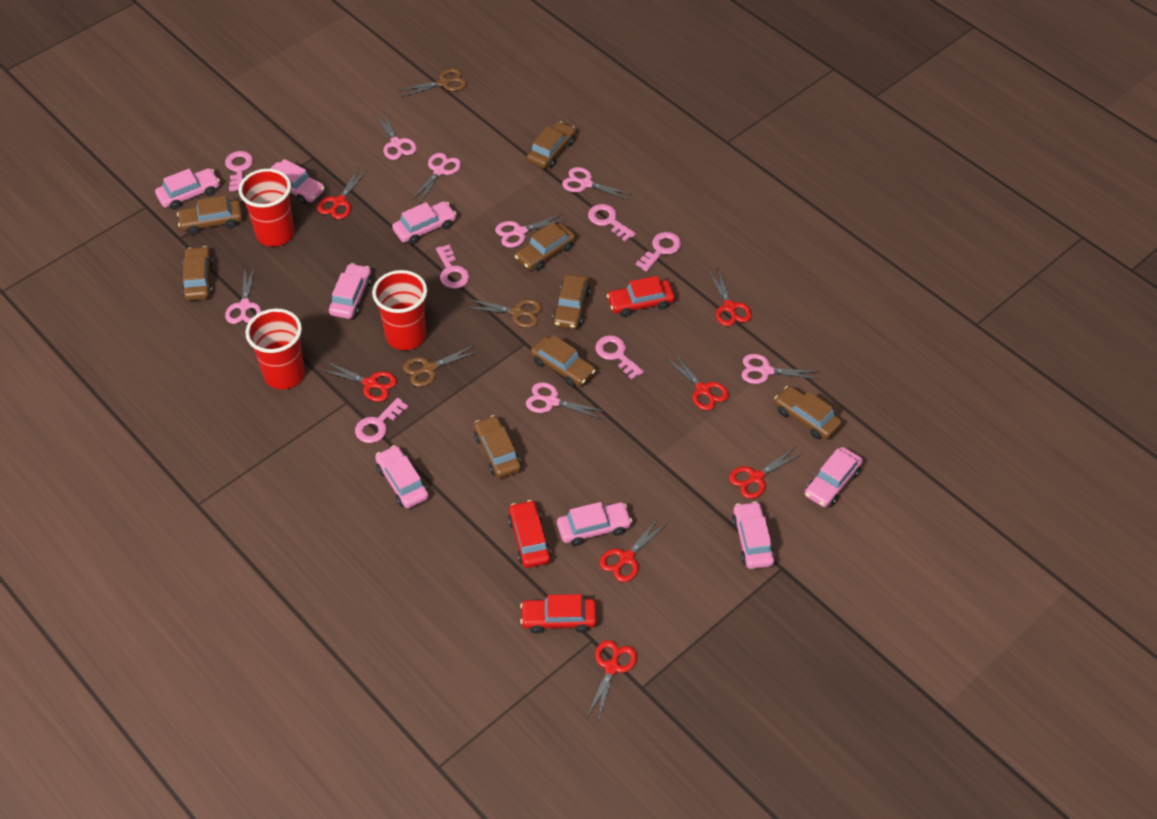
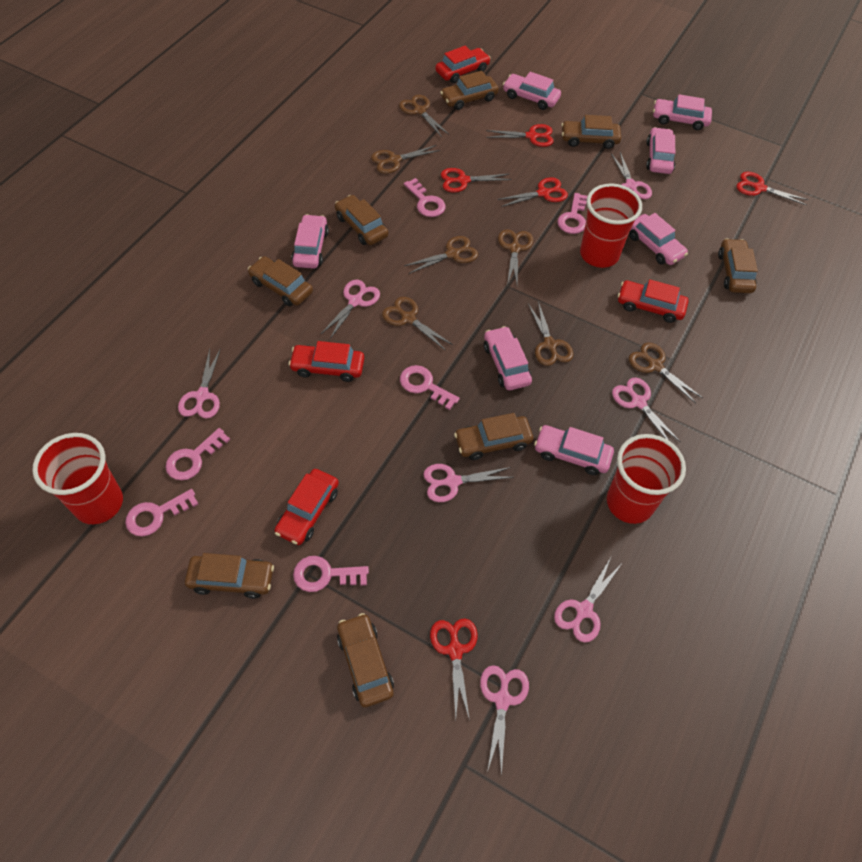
brown scissors: 3 -> 7
pink car: 8 -> 7
red car: 3 -> 4
red scissors: 7 -> 5

